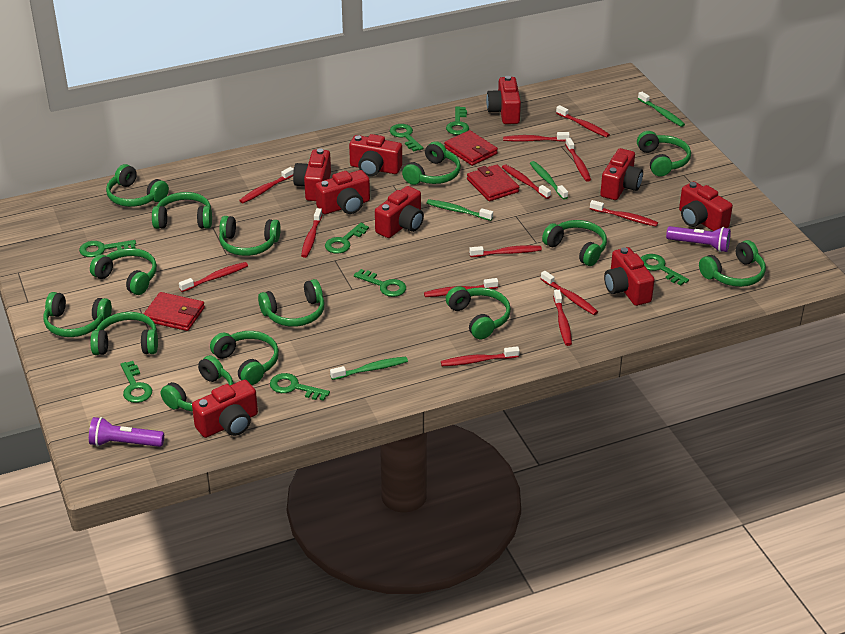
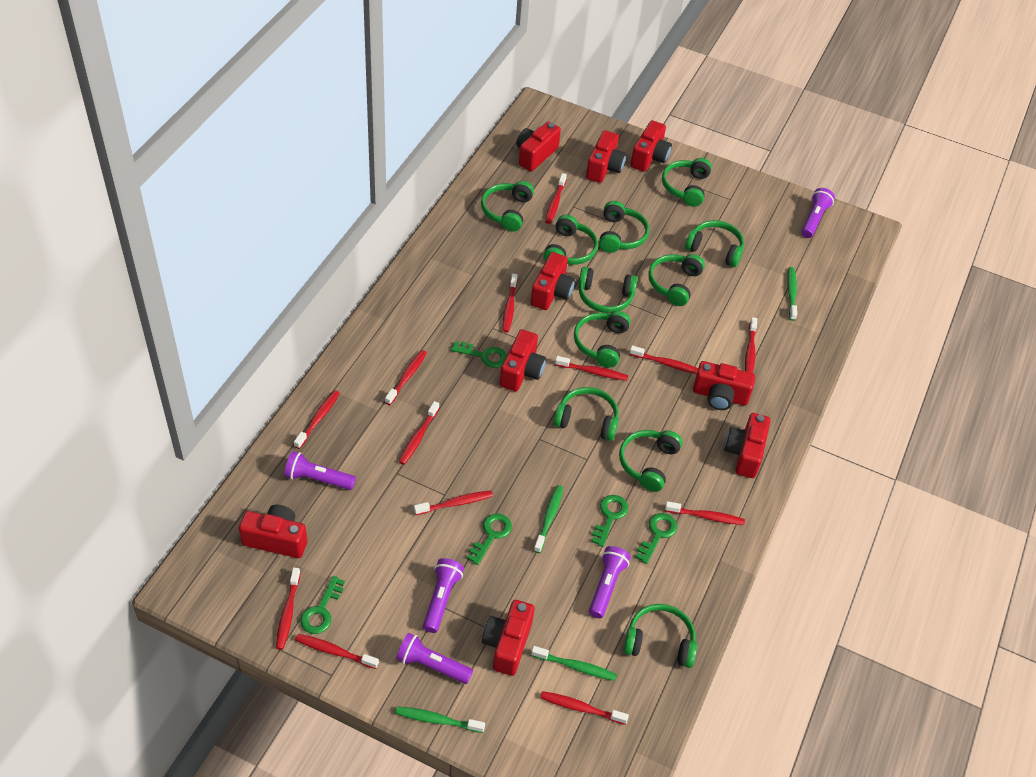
green headphones: 14 -> 11
green key: 8 -> 5
purple flashlight: 2 -> 5
red wallet: 3 -> 0

